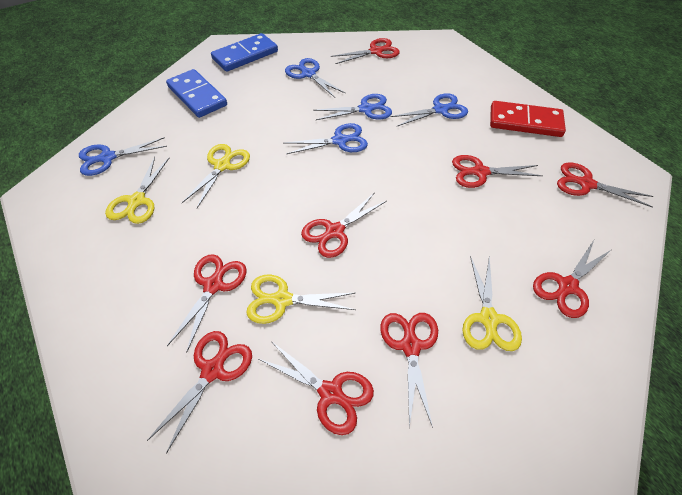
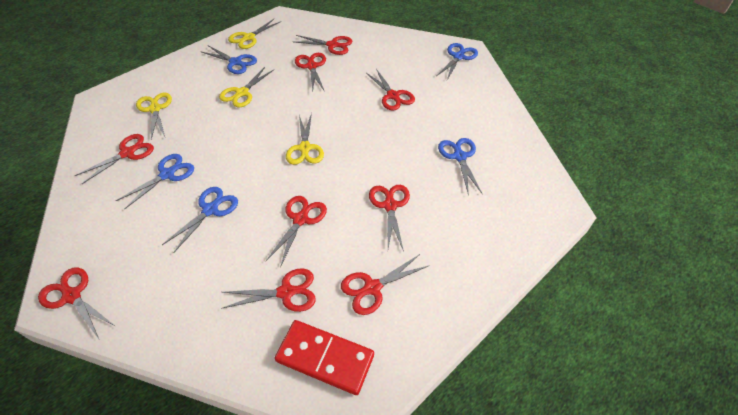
blue domino: 2 -> 0

